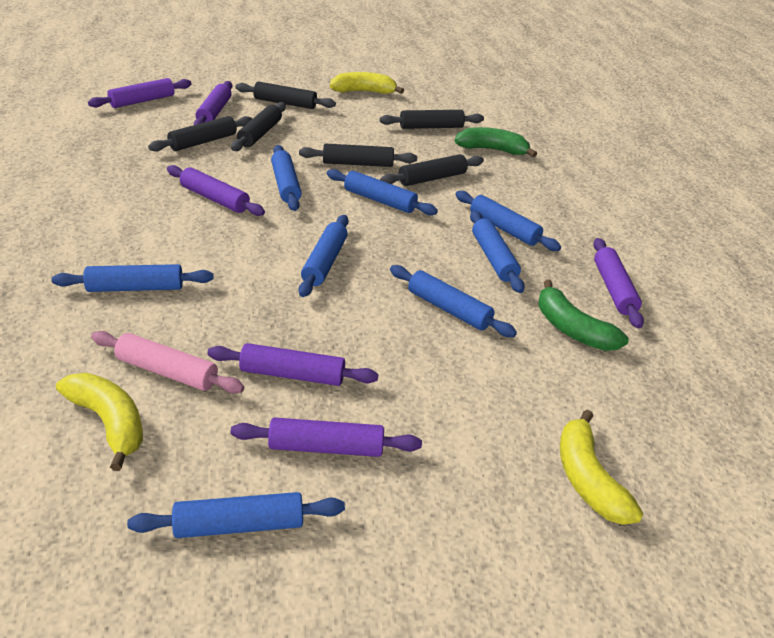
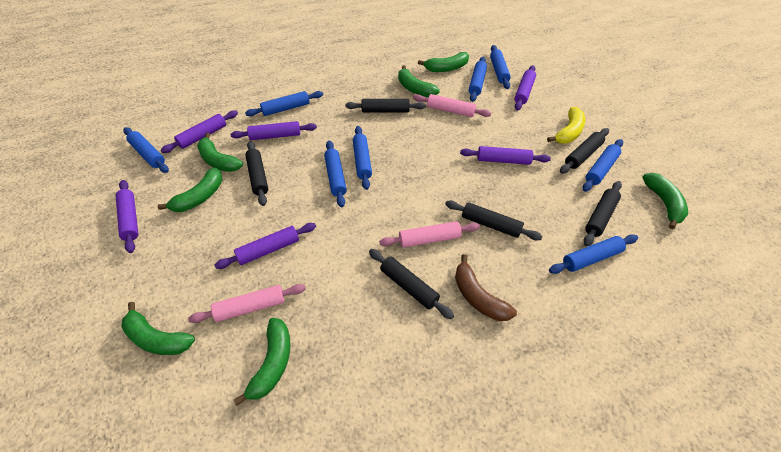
brown banana: 0 -> 1
green banana: 2 -> 7
pink rolling pin: 1 -> 3
yellow banana: 3 -> 1

